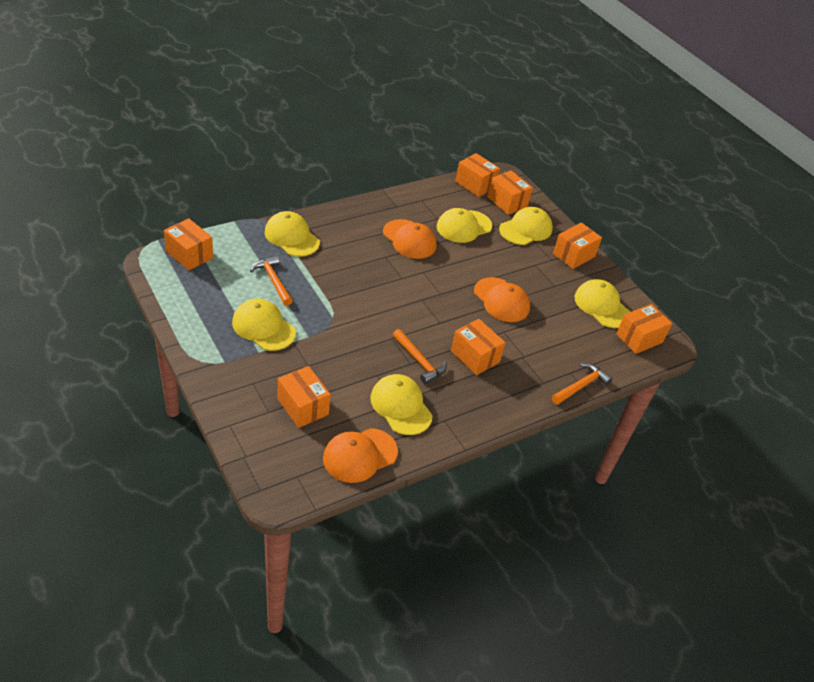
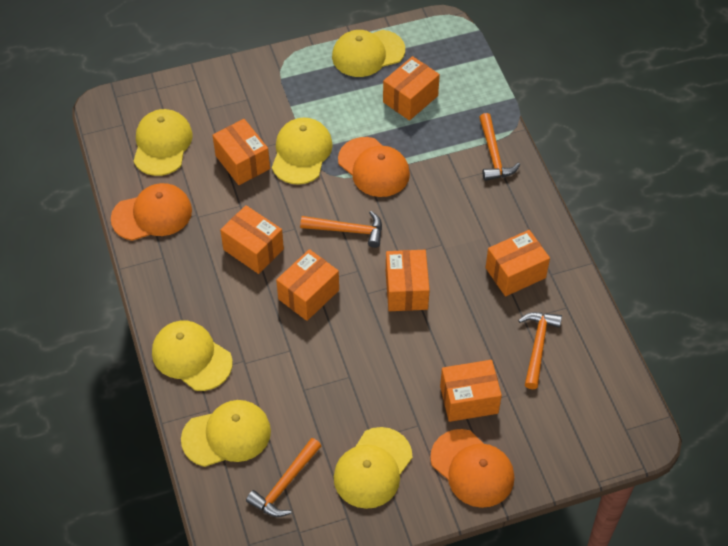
orange hammer: 3 -> 4

